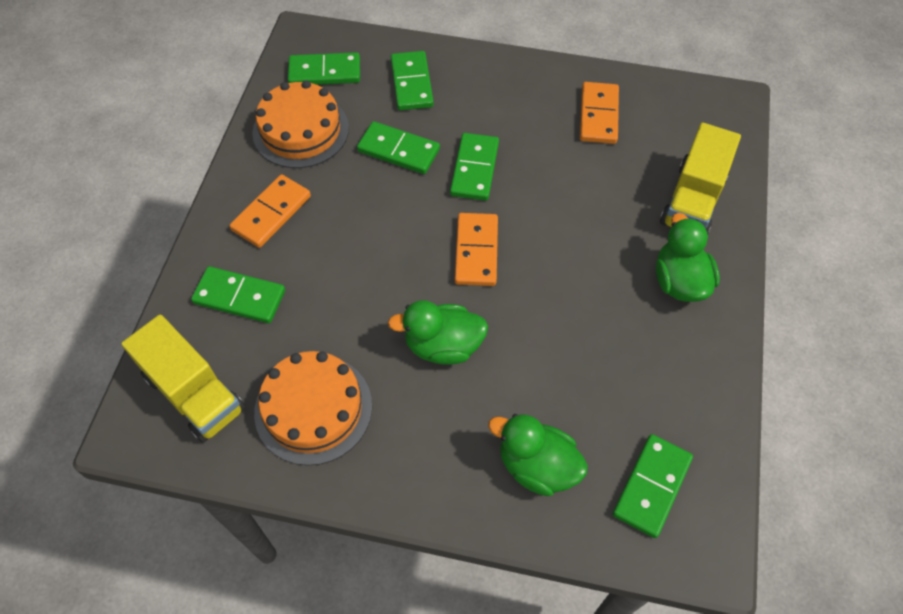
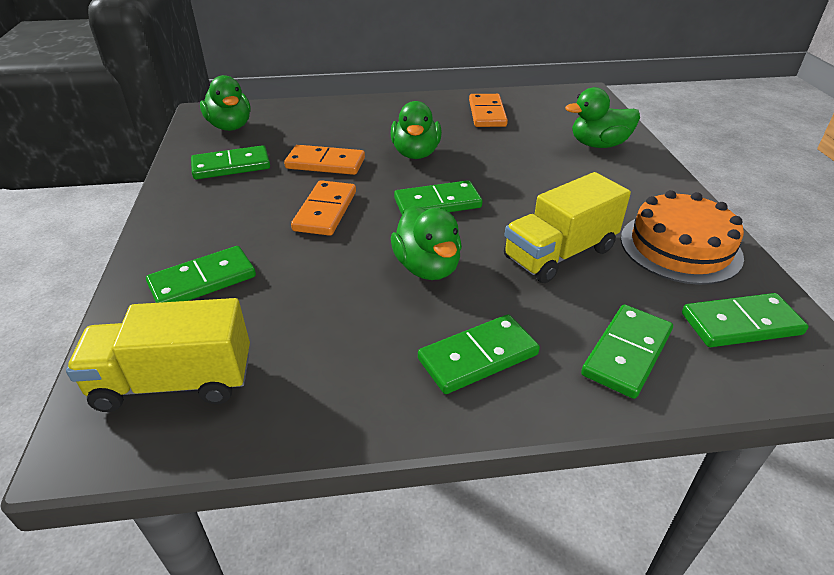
green duck: 3 -> 4
orange cake: 2 -> 1

